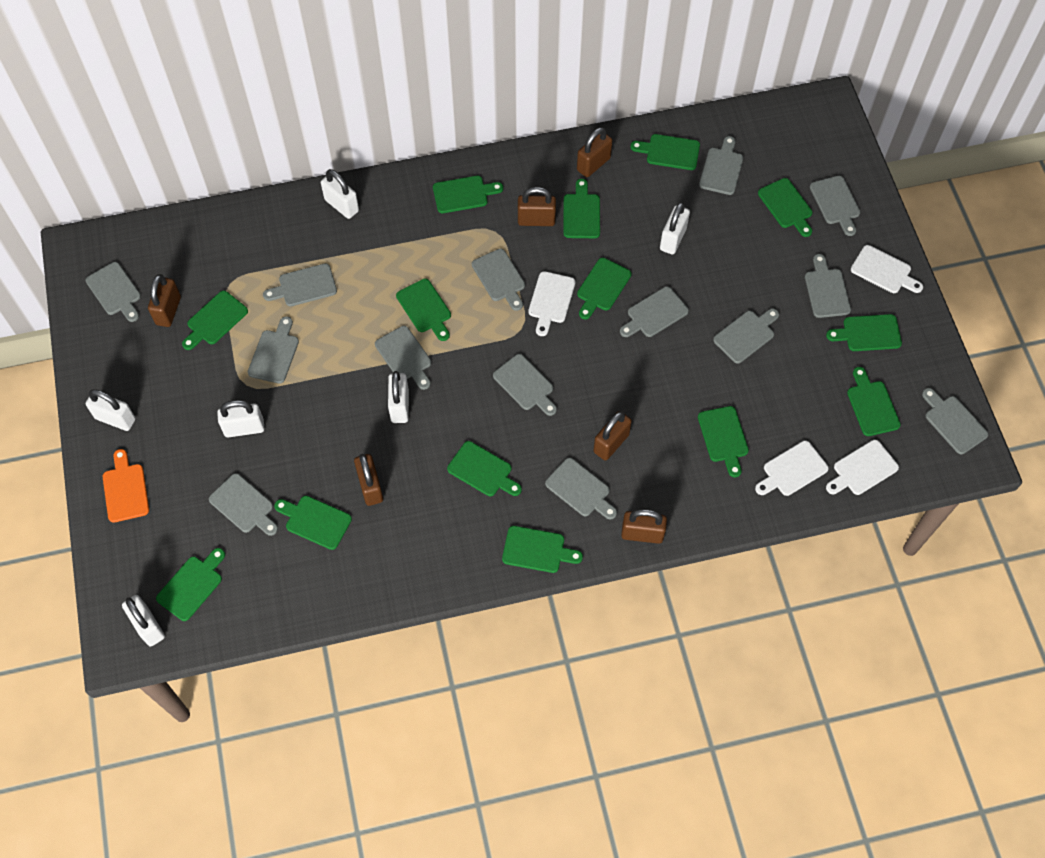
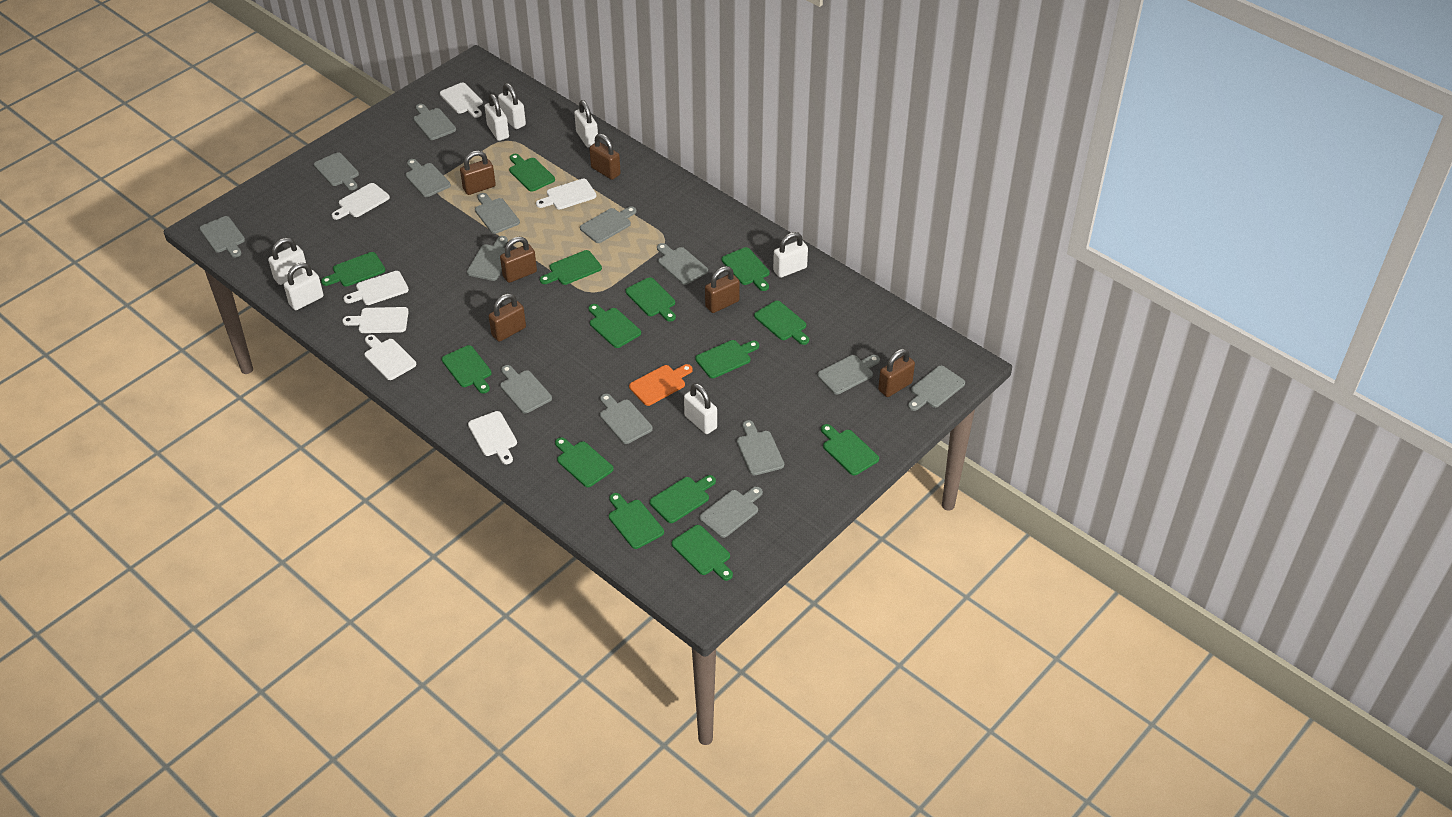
white cutting board: 4 -> 7
white padlock: 6 -> 7

